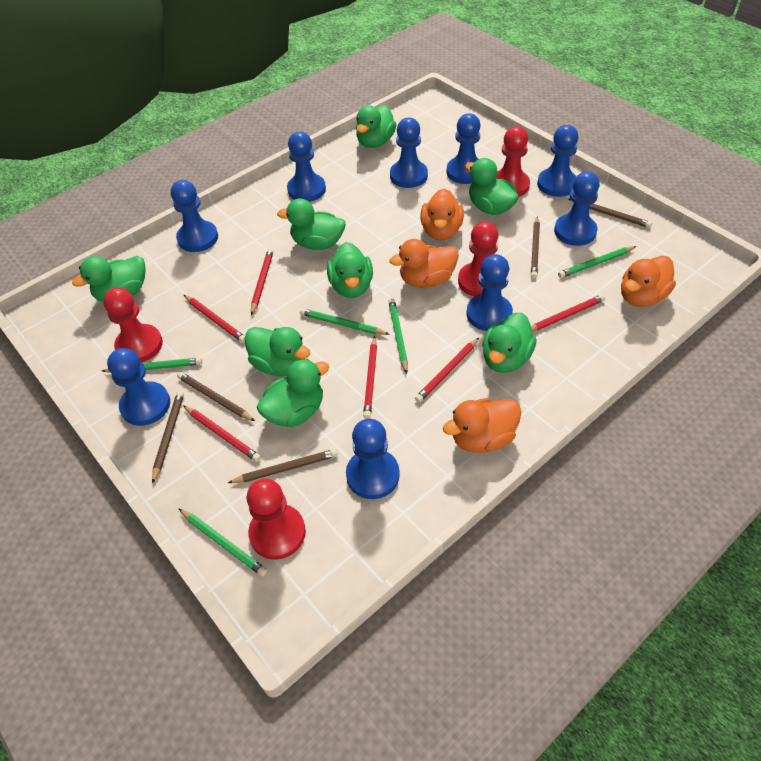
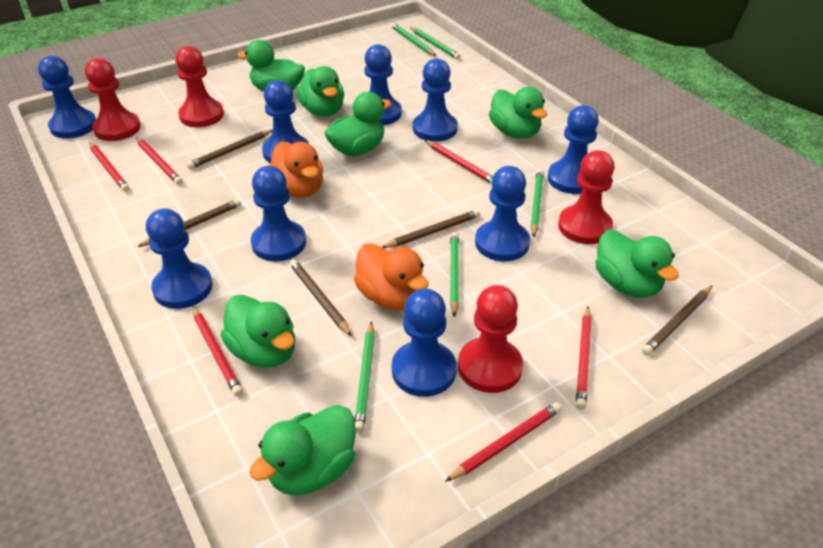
green duck: 8 -> 7
orange duck: 4 -> 2

